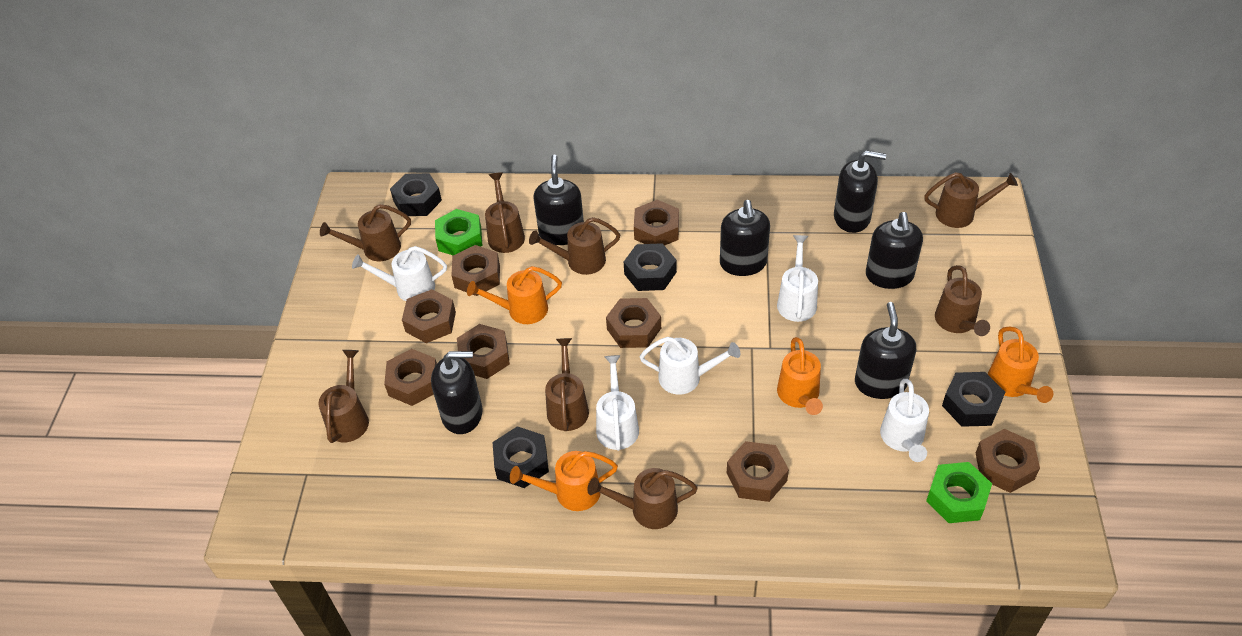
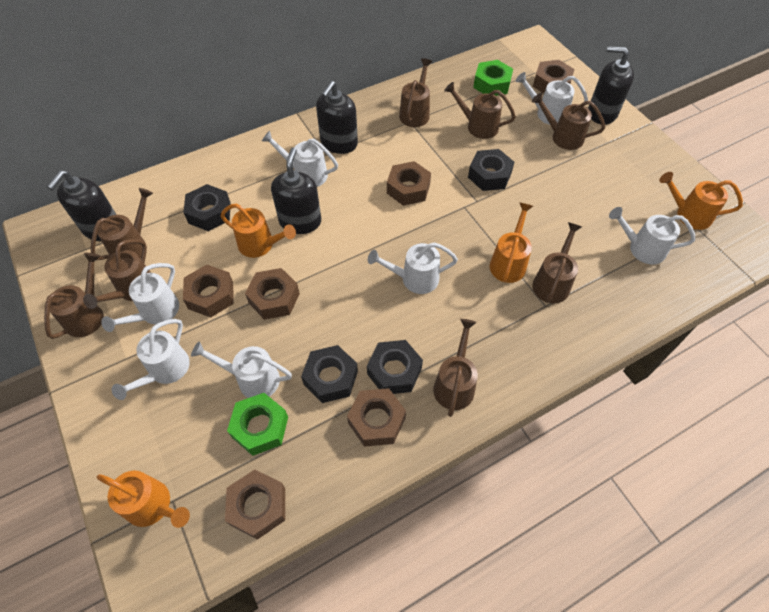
black soap dispenser: 6 -> 4
brown nut: 8 -> 6
white watering can: 5 -> 7

